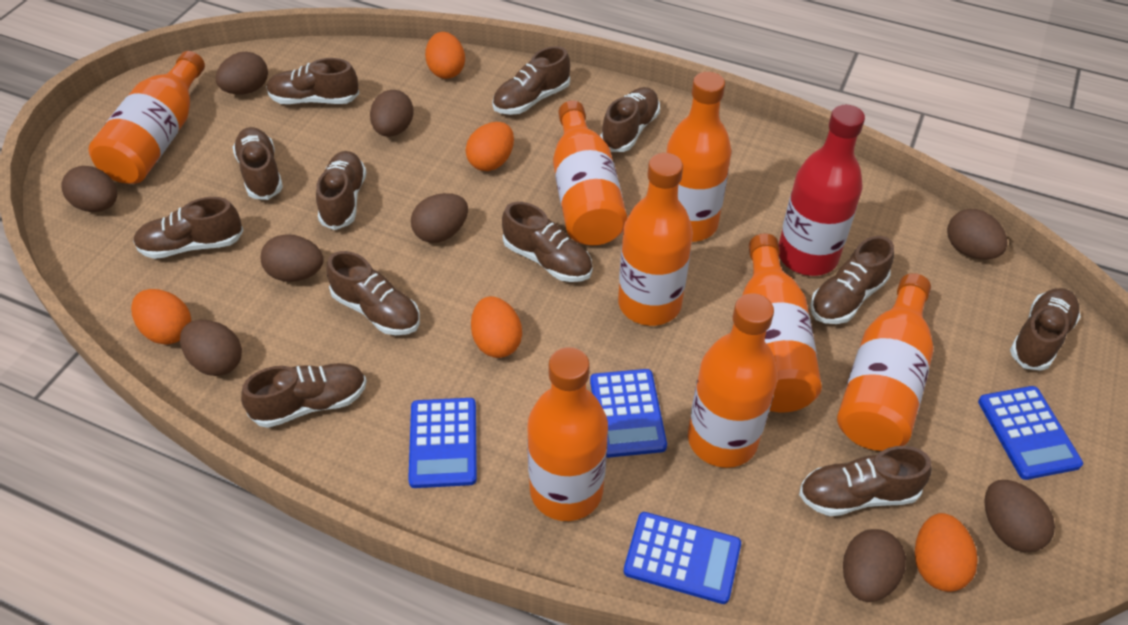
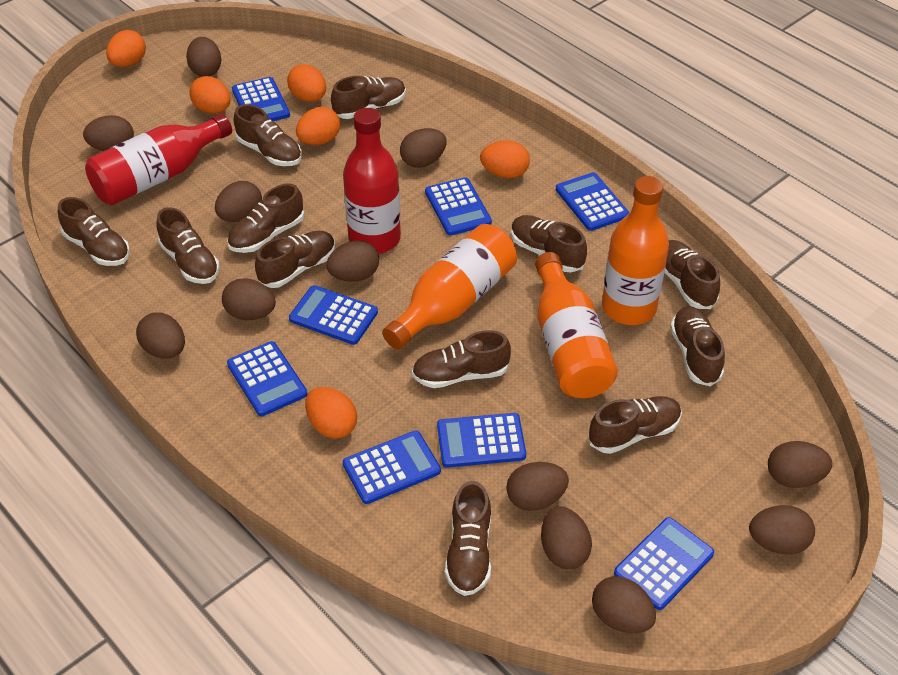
blue calculator: 4 -> 8
brown egg: 9 -> 12
orange bottle: 8 -> 3
orange egg: 5 -> 6
red bottle: 1 -> 2

